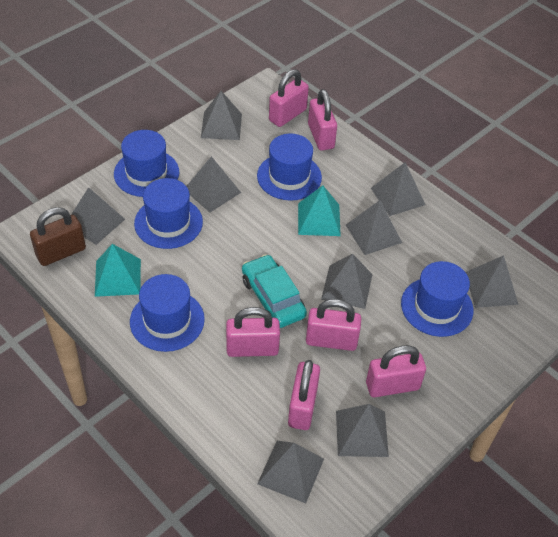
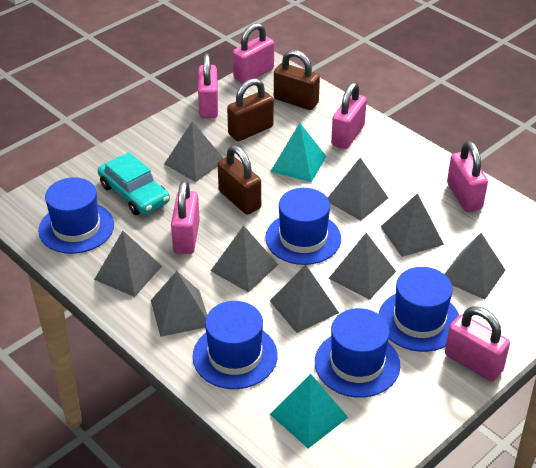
brown padlock: 1 -> 3

